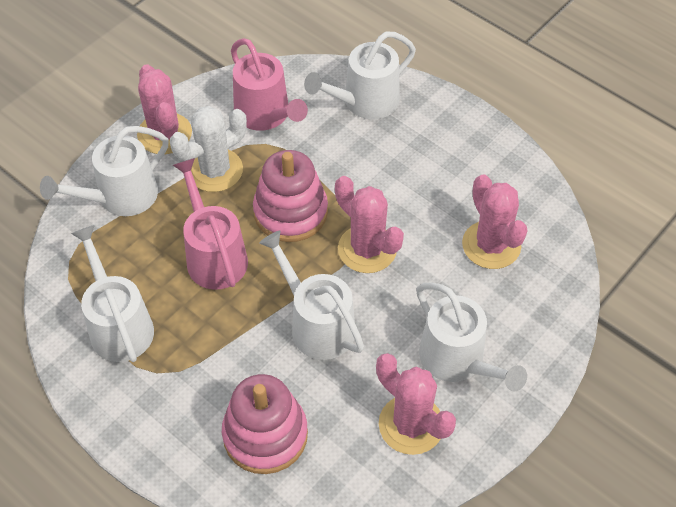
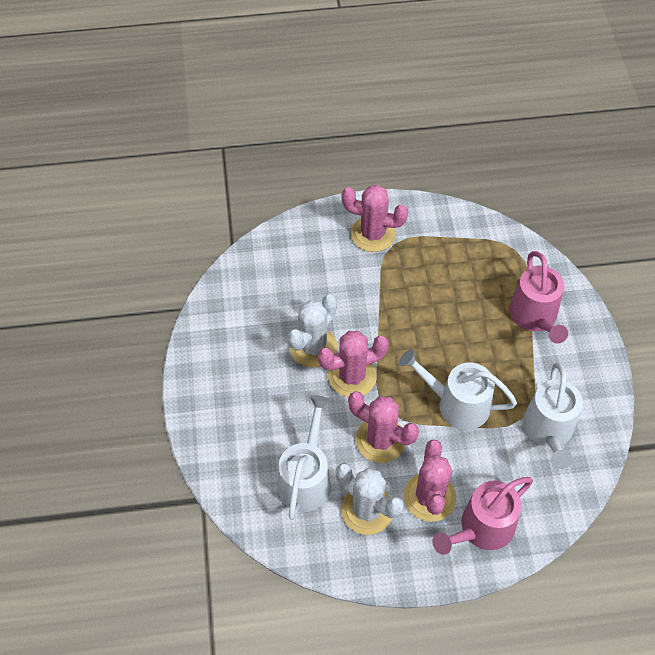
pink stacking toy: 2 -> 0
white cactus: 1 -> 2
white watering can: 5 -> 3

